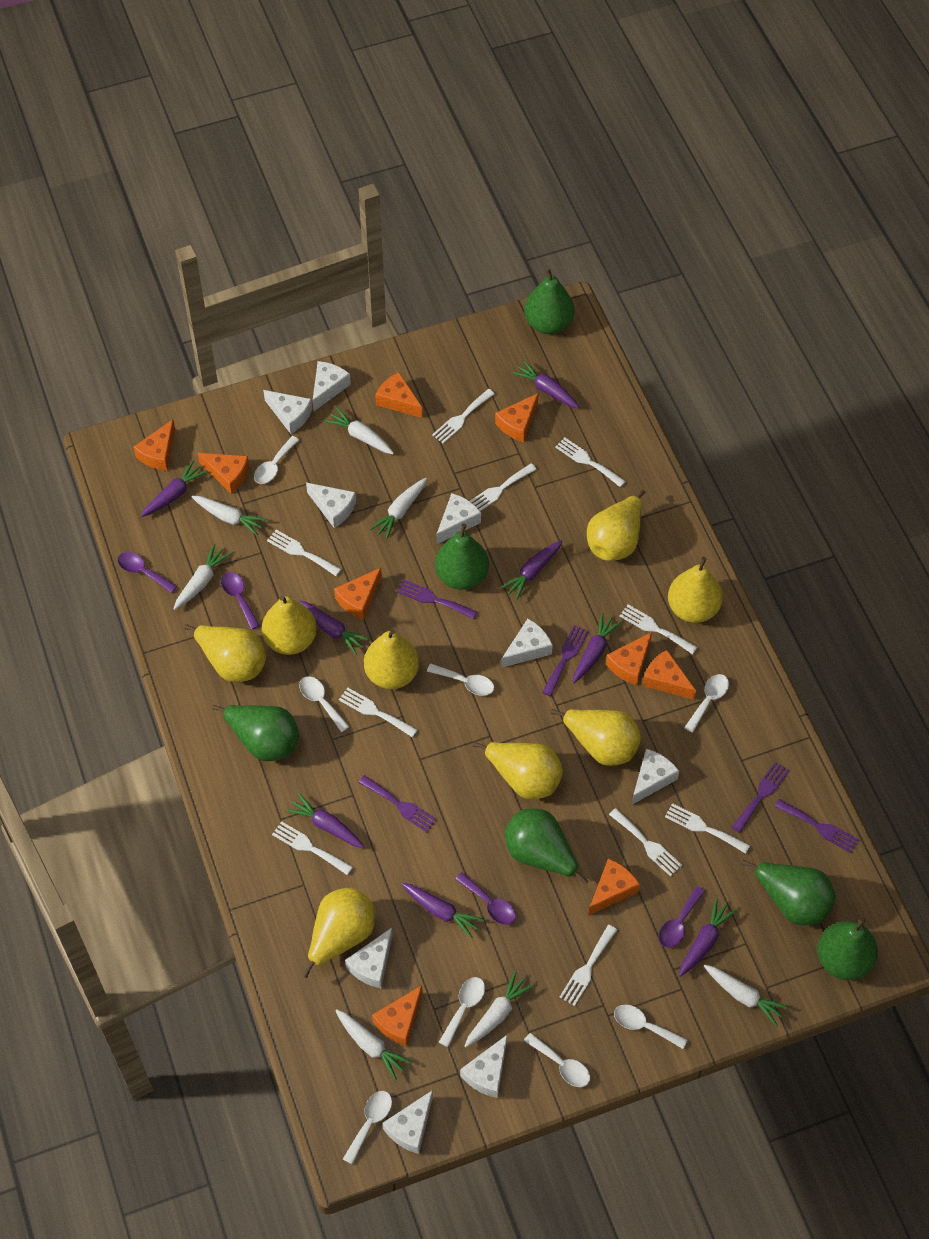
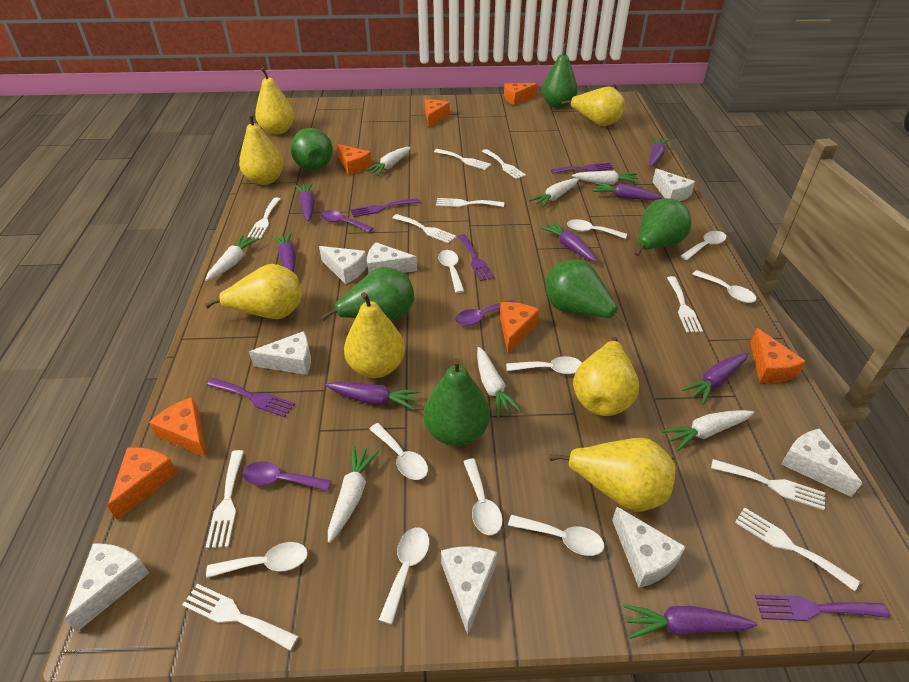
orange cheese: 9 -> 7
purple spoon: 4 -> 3
white cheese: 9 -> 8
white spoon: 8 -> 10
yellow pear: 8 -> 7

